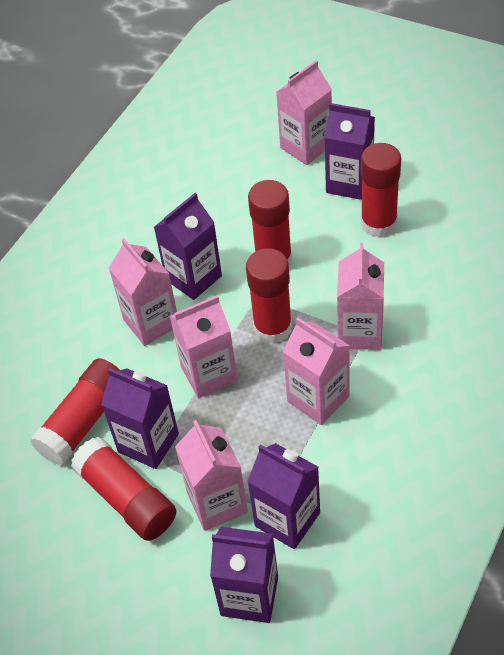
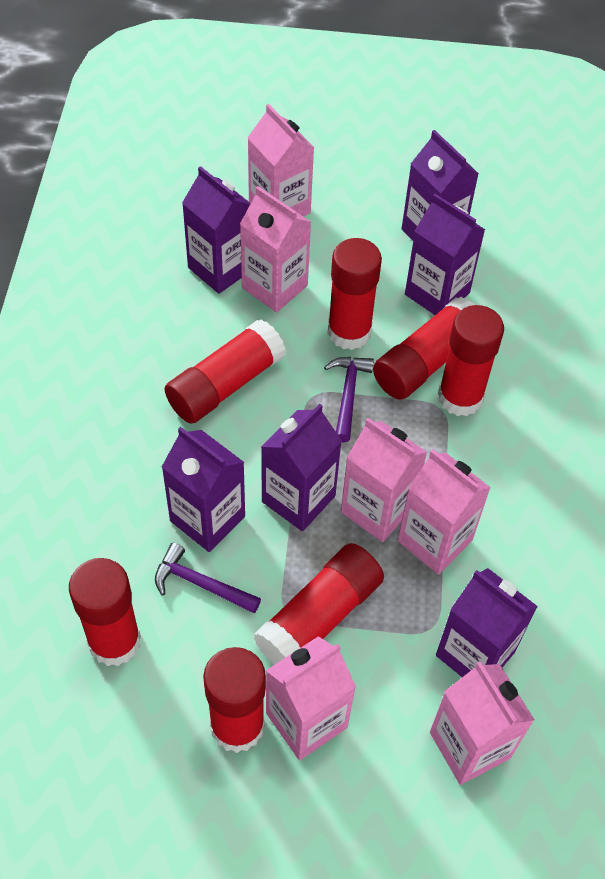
purple carton: 5 -> 6
purple hammer: 0 -> 2
red glue stick: 5 -> 7

